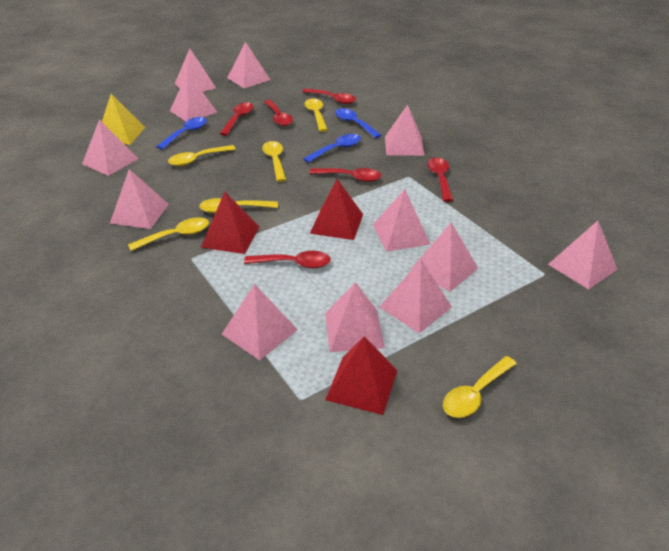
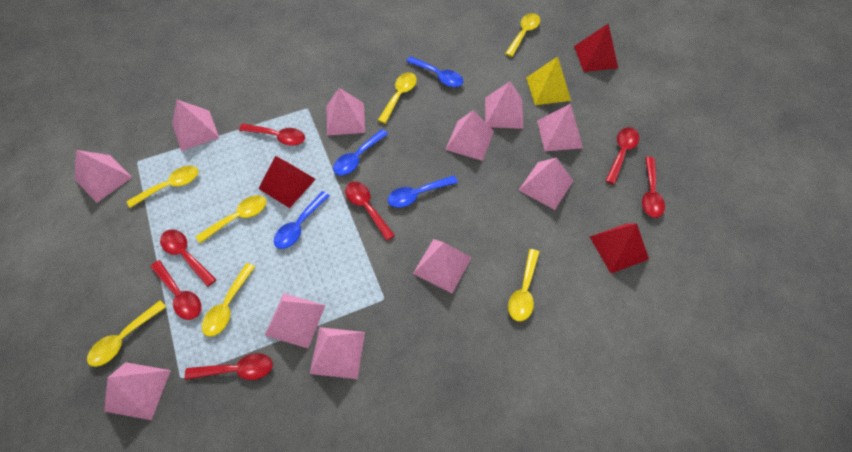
blue spoon: 3 -> 4
pink pyramid: 12 -> 11
red spoon: 6 -> 7
yellow spoon: 6 -> 7

